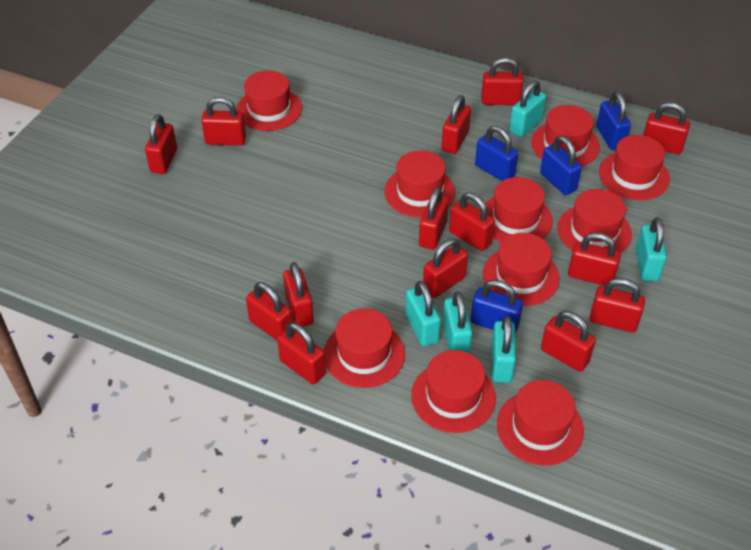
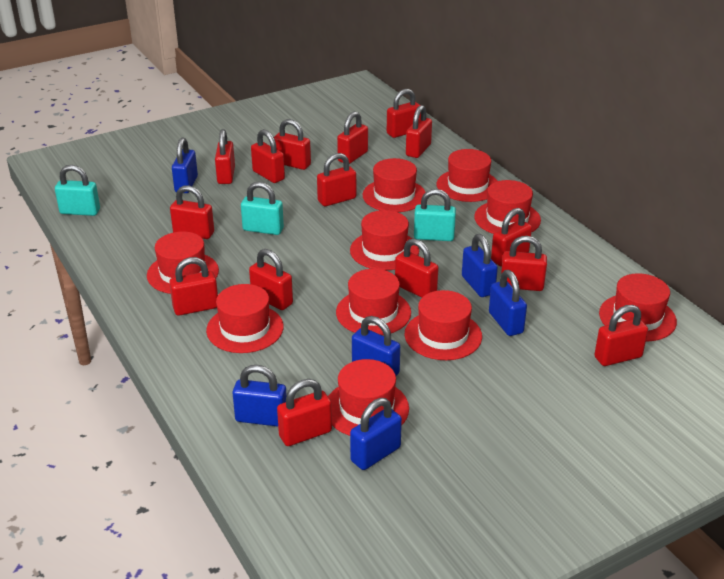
blue padlock: 4 -> 6
red padlock: 14 -> 15
turquoise padlock: 5 -> 3

